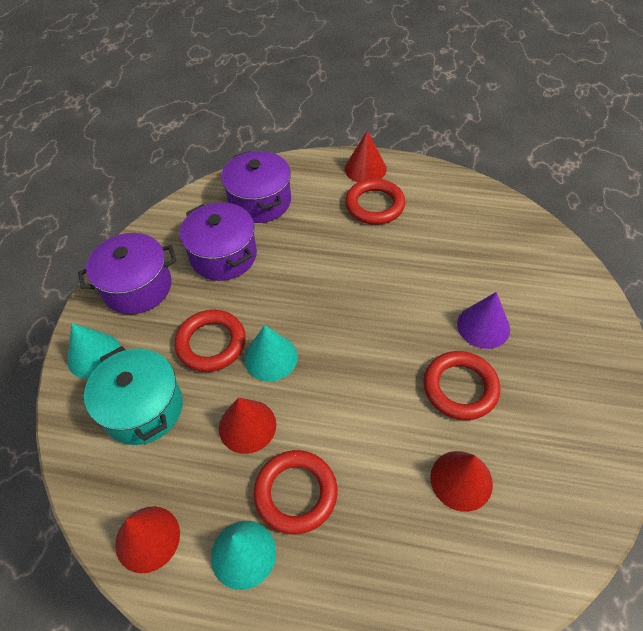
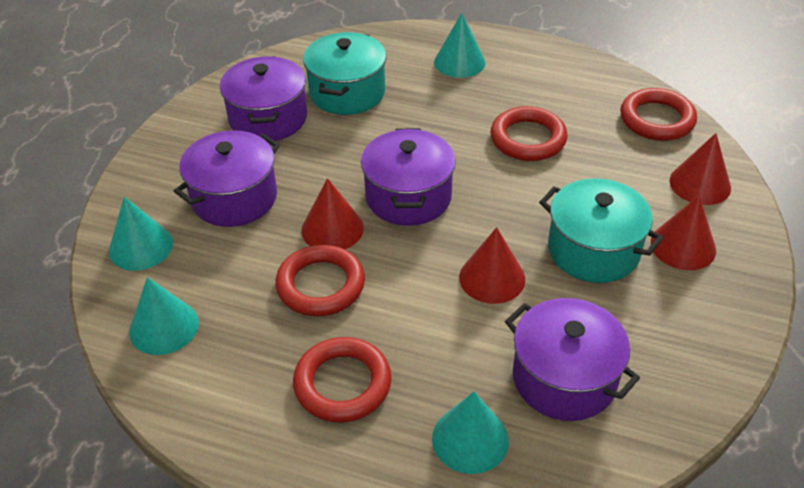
purple cone: 1 -> 0
purple pot: 3 -> 4
turquoise cone: 3 -> 4
turquoise pot: 1 -> 2

